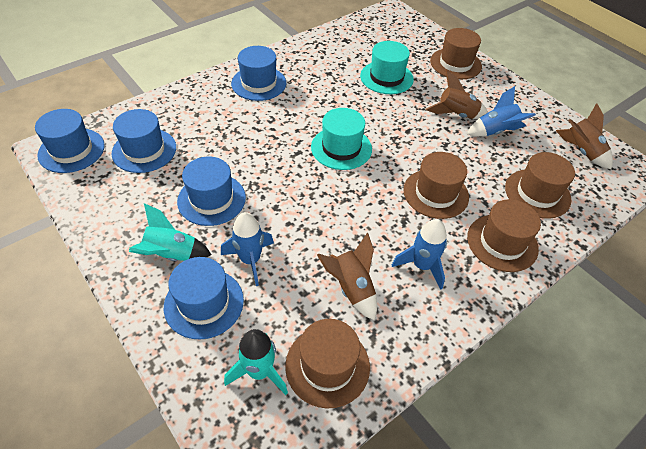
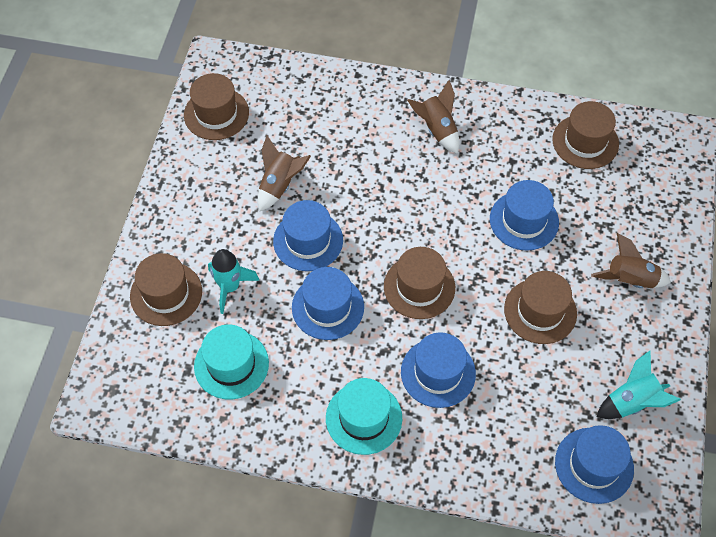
blue rocket: 3 -> 0

